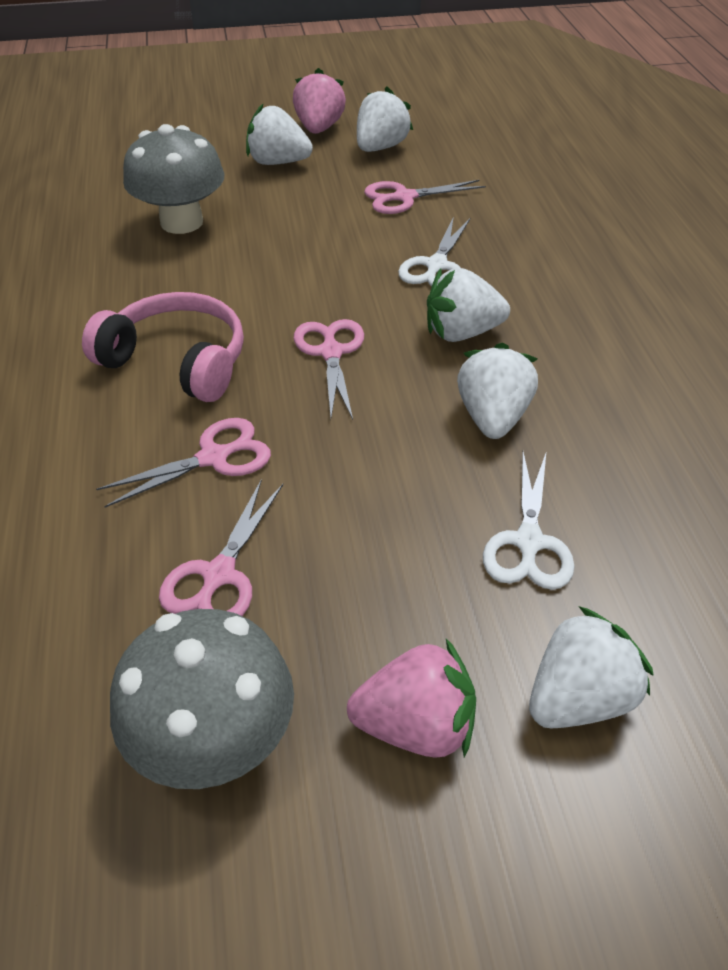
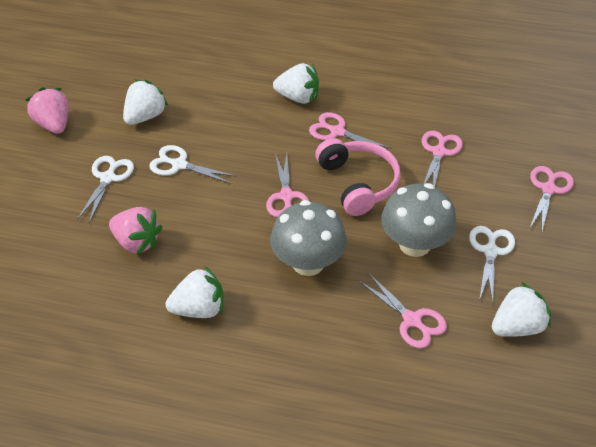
pink scissors: 4 -> 5
white scissors: 2 -> 3
white strawberry: 5 -> 4

